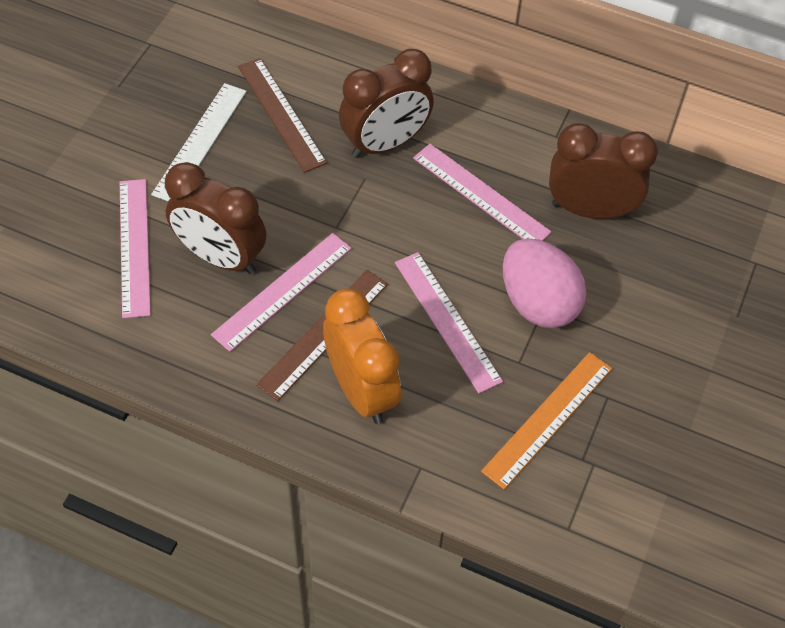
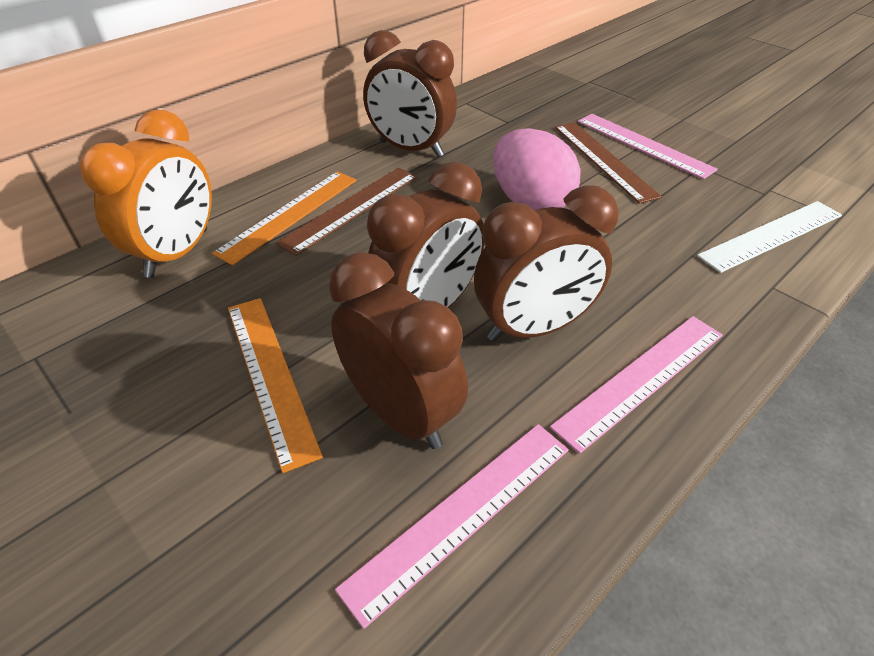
brown clock: 3 -> 4
orange ruler: 1 -> 2
pink ruler: 4 -> 3

